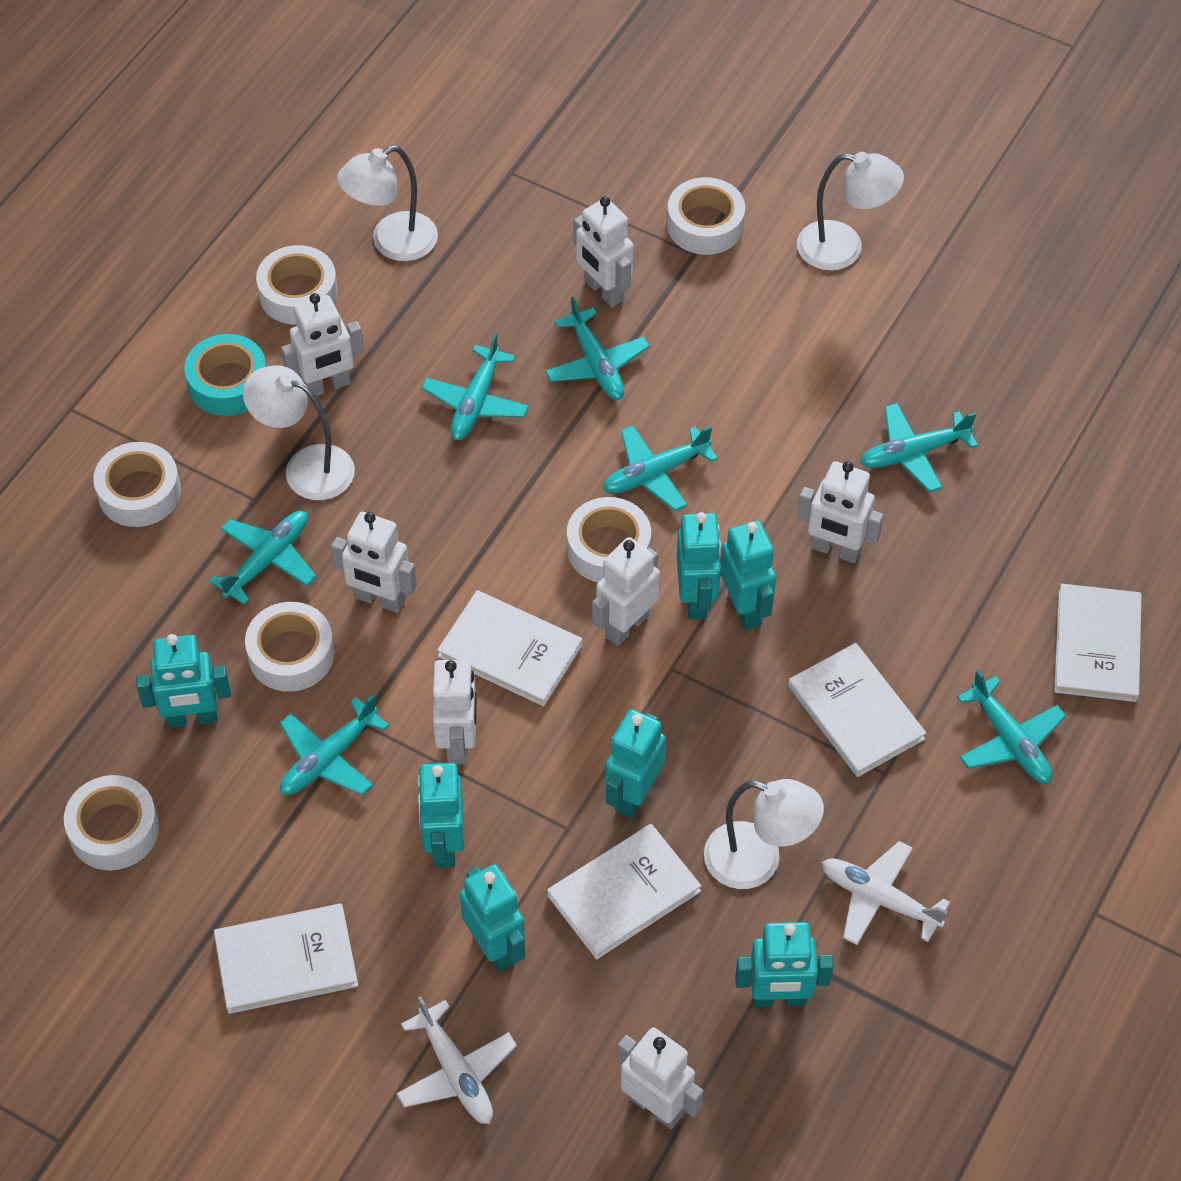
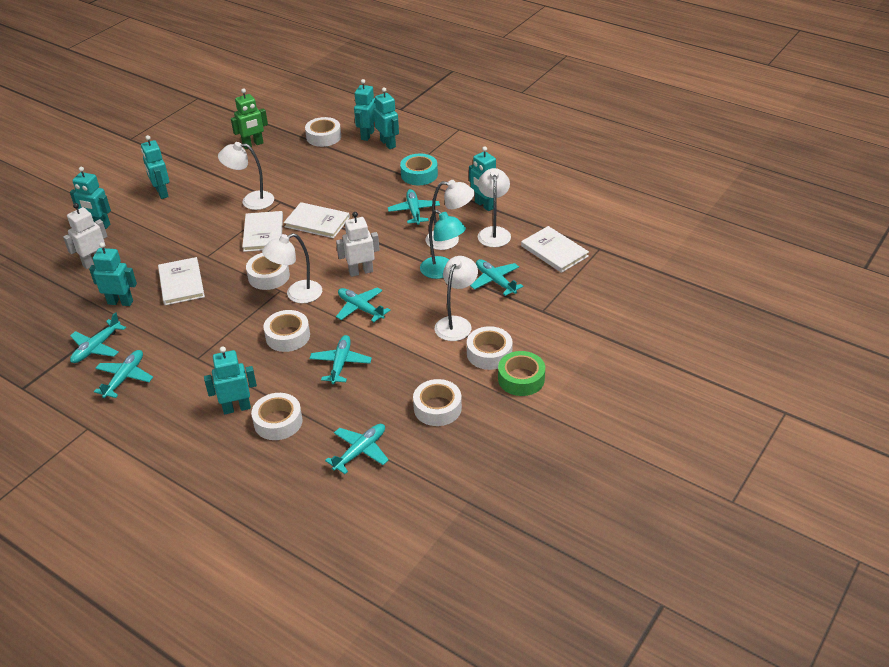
green robot: 0 -> 1
green tape: 0 -> 1
turquoise lamp: 0 -> 1
white book: 5 -> 4
white lamp: 4 -> 5
white plane: 2 -> 0
white robot: 7 -> 2

